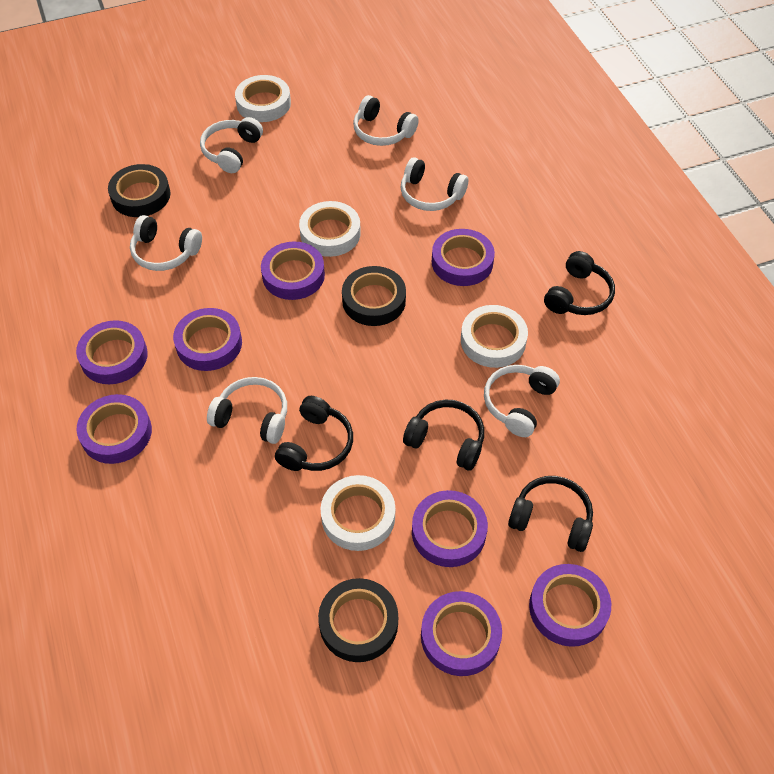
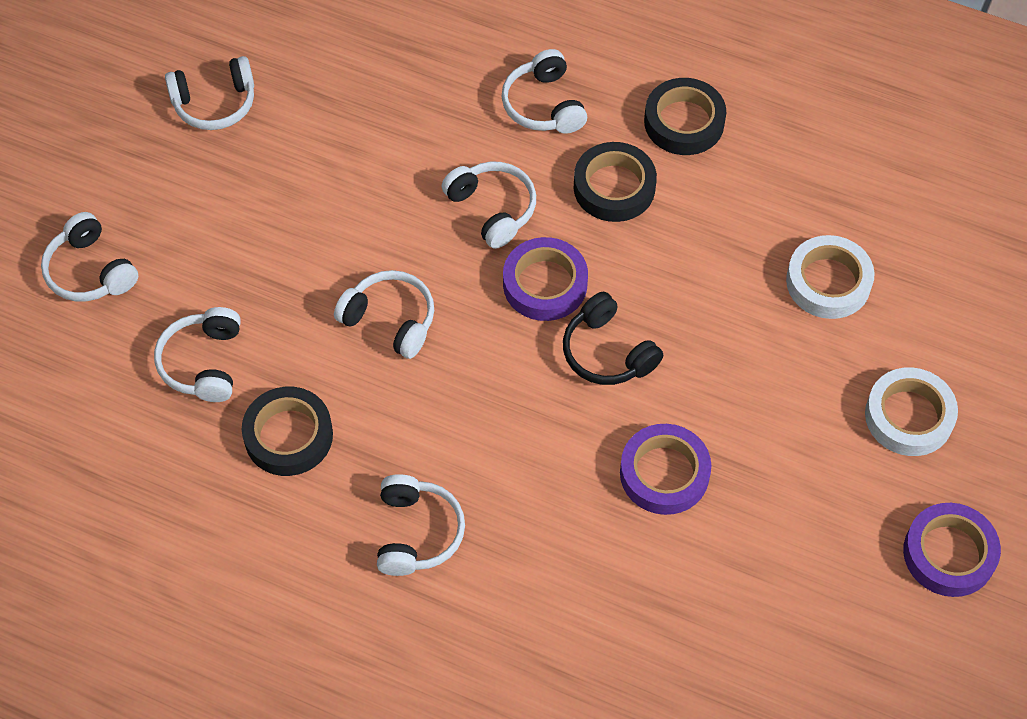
black headphones: 4 -> 1
purple tape: 8 -> 3
white headphones: 6 -> 7
white tape: 4 -> 2

